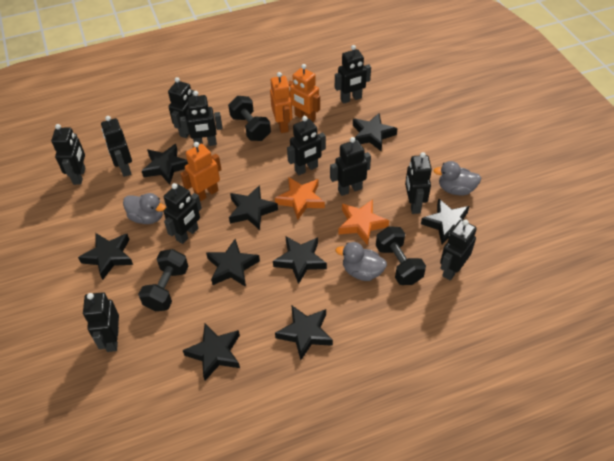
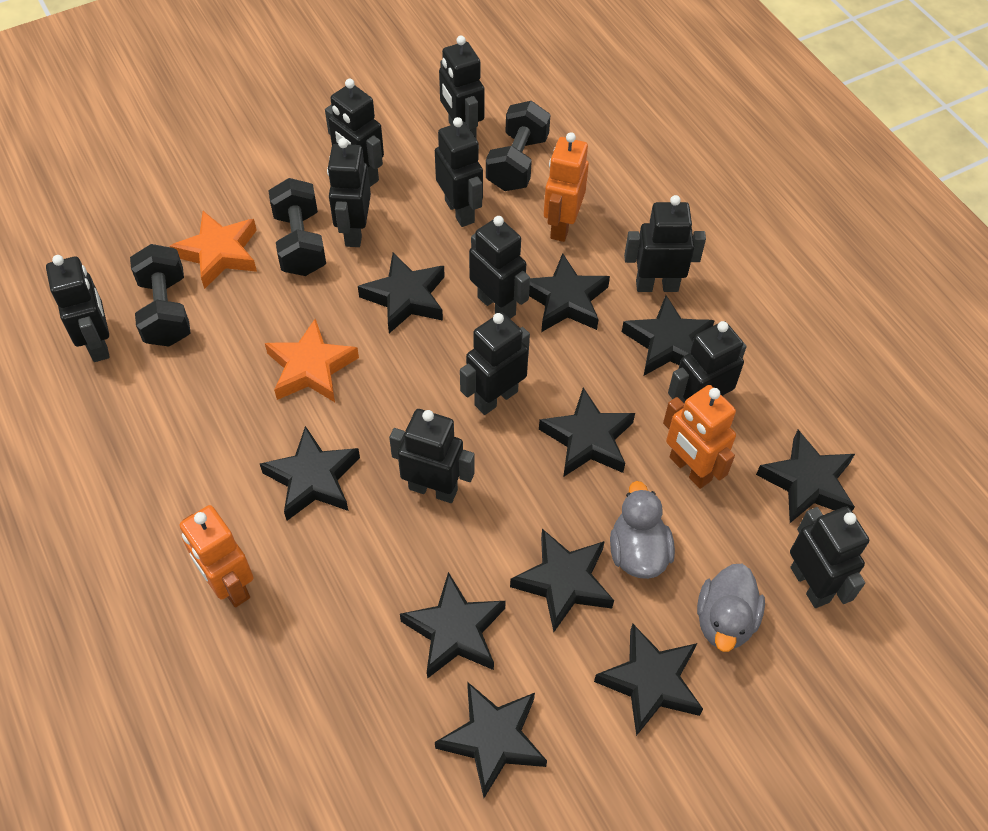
black star: 9 -> 10
grey duck: 3 -> 2

